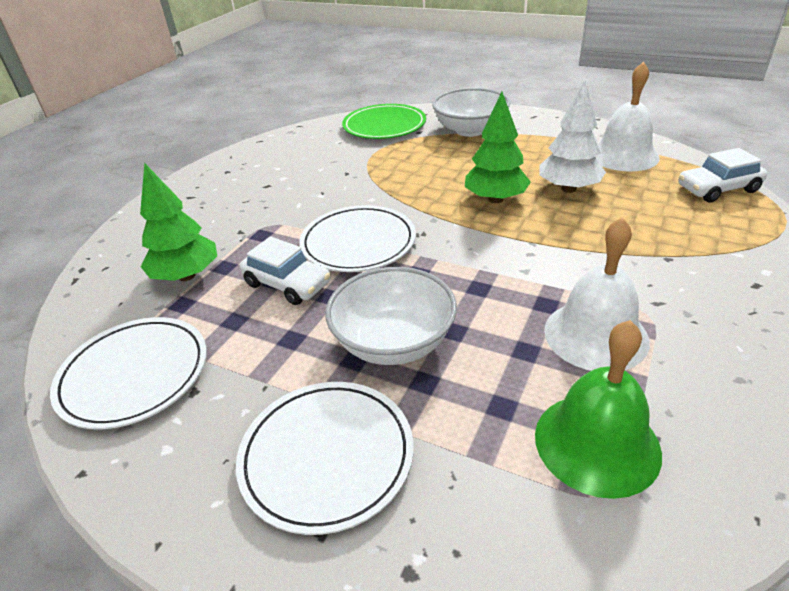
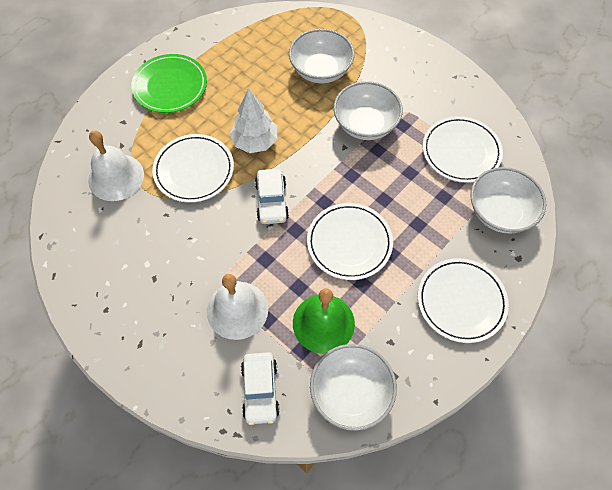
green tree: 2 -> 0
white bowl: 2 -> 4
white plate: 3 -> 4

